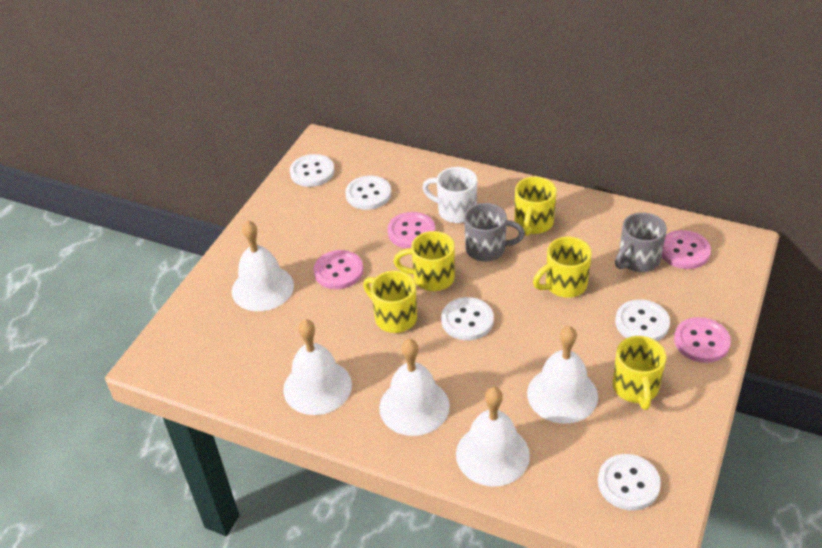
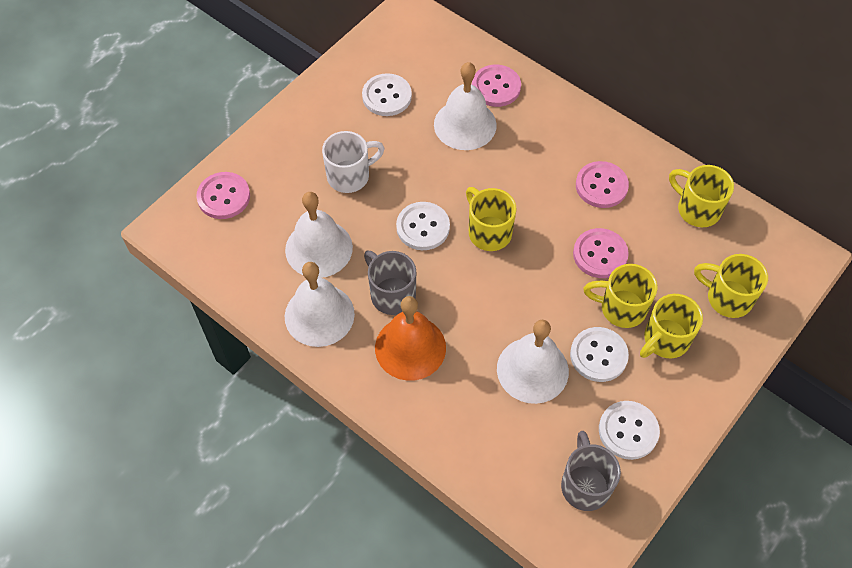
orange bell: 0 -> 1
white bell: 5 -> 4
white button: 5 -> 4

